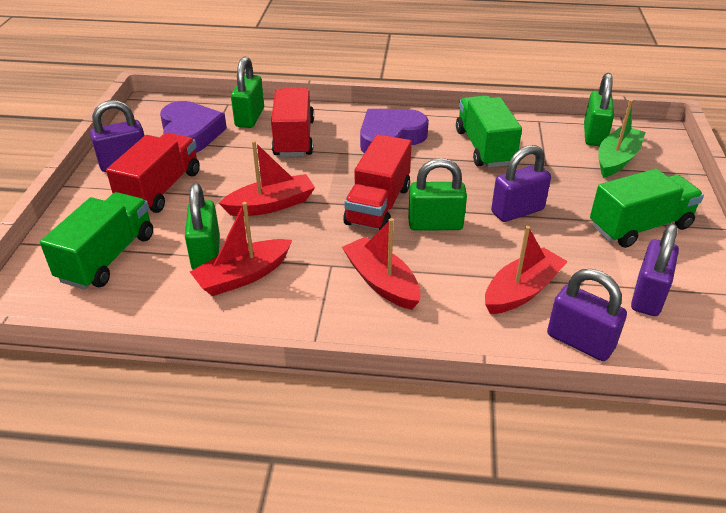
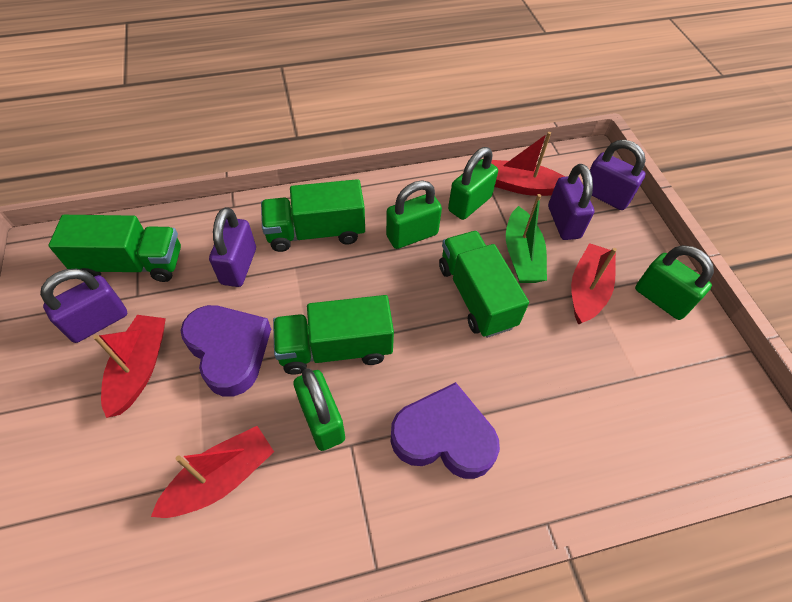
green truck: 3 -> 4
red truck: 3 -> 0

